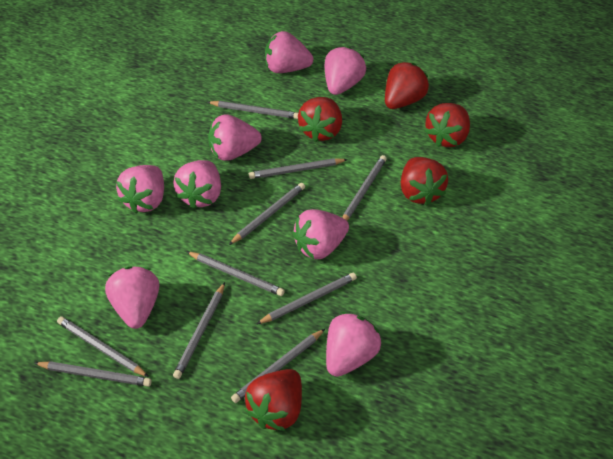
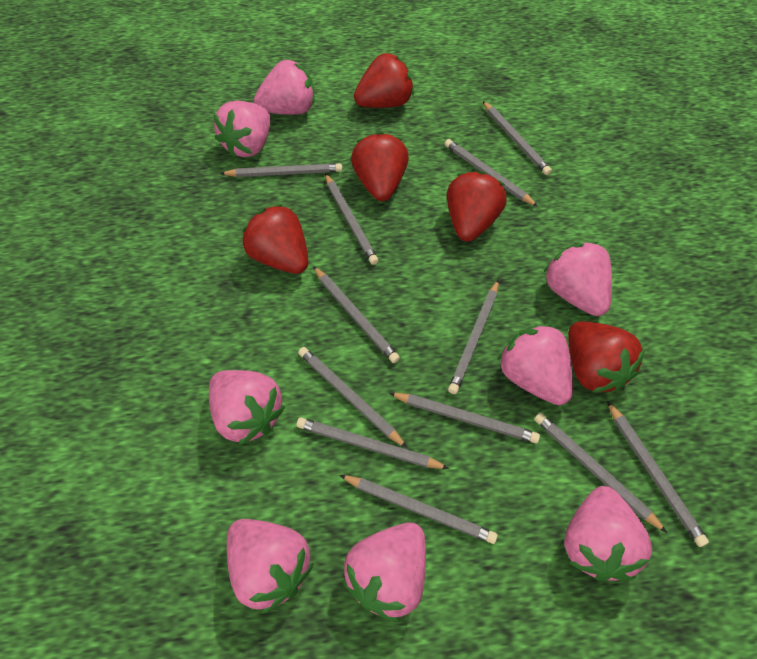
grey pencil: 10 -> 12

